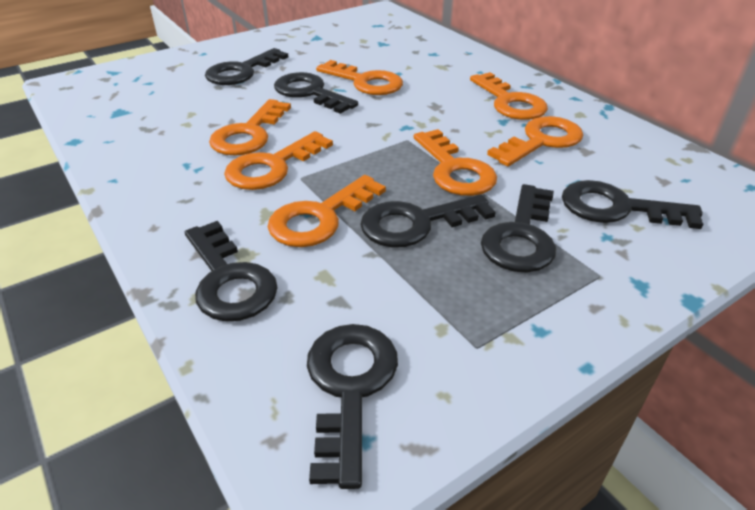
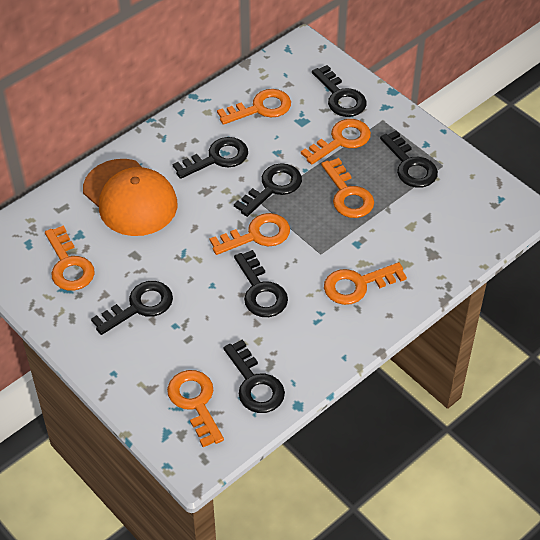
orange cap: 0 -> 1

